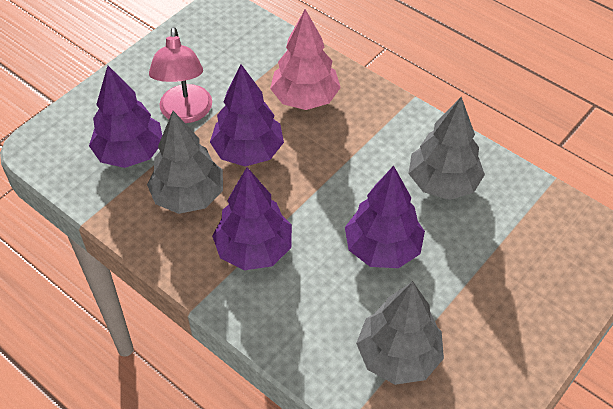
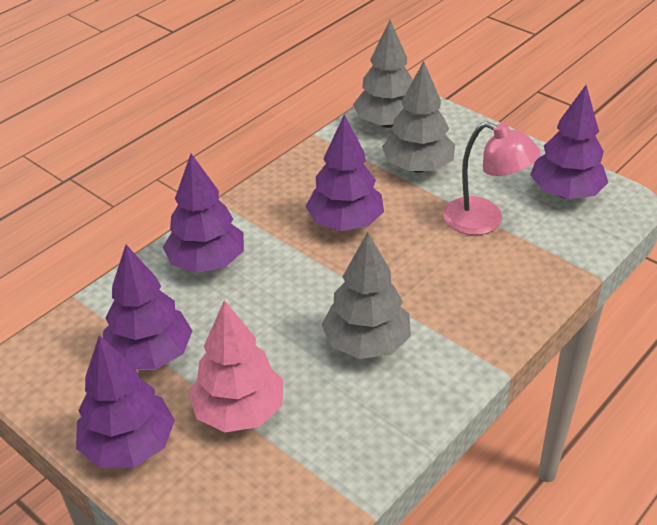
purple tree: 4 -> 5

